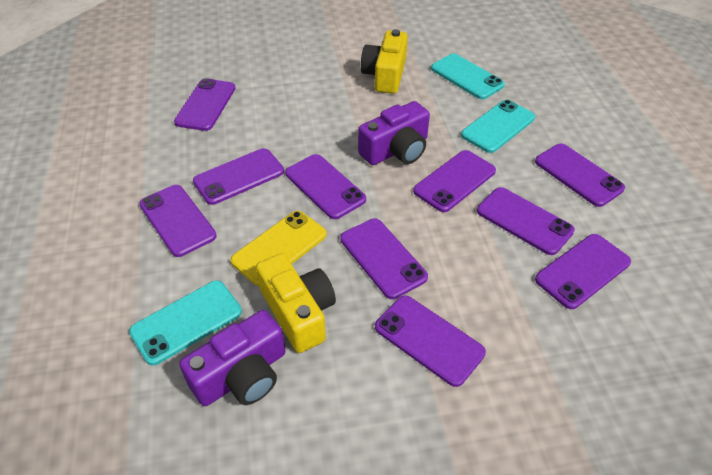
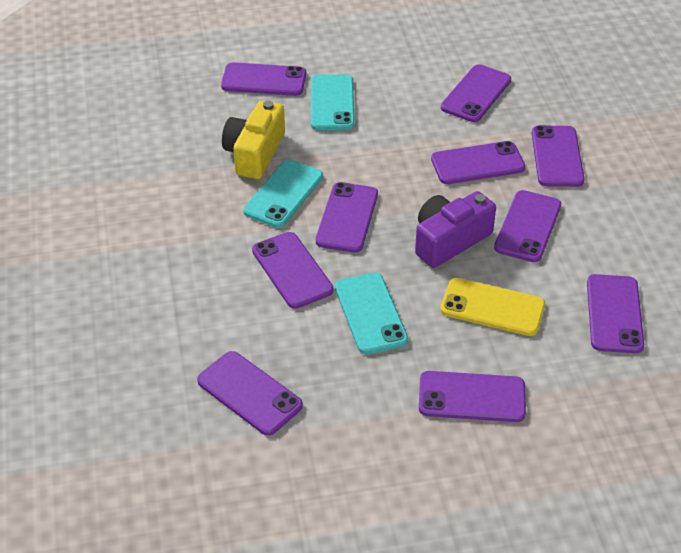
purple camera: 2 -> 1
yellow camera: 2 -> 1

